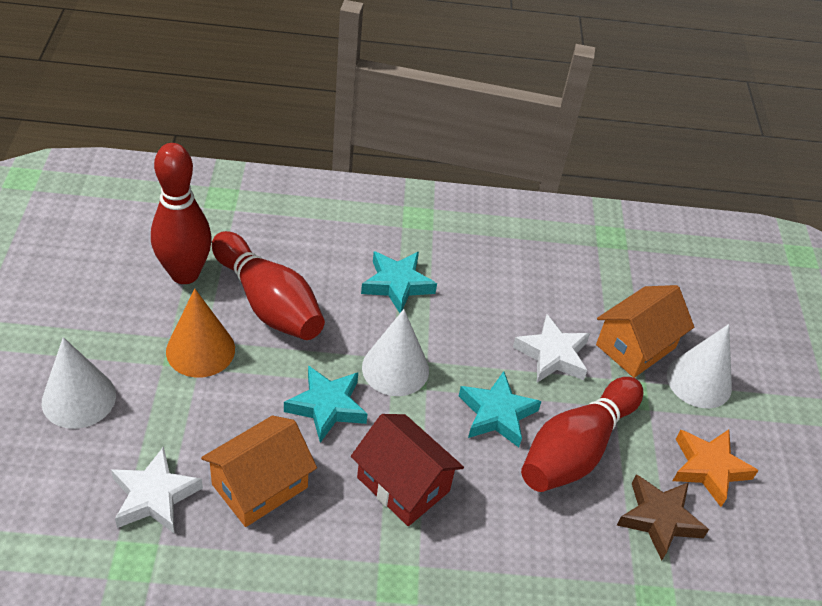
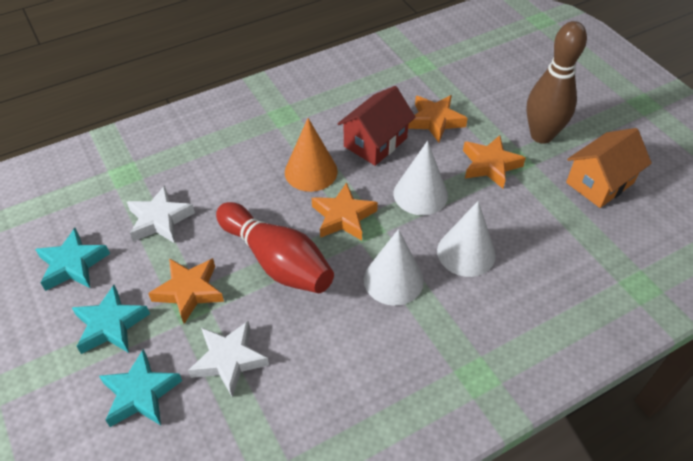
brown bowling pin: 0 -> 1
brown star: 1 -> 0
orange house: 2 -> 1
orange star: 1 -> 4
red bowling pin: 3 -> 1

